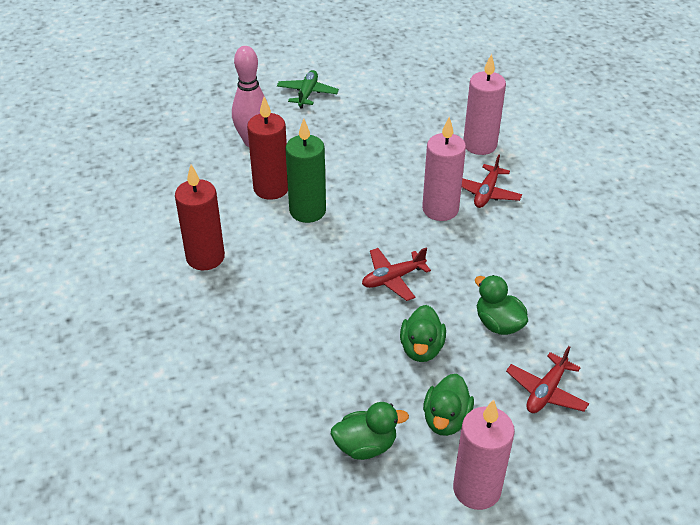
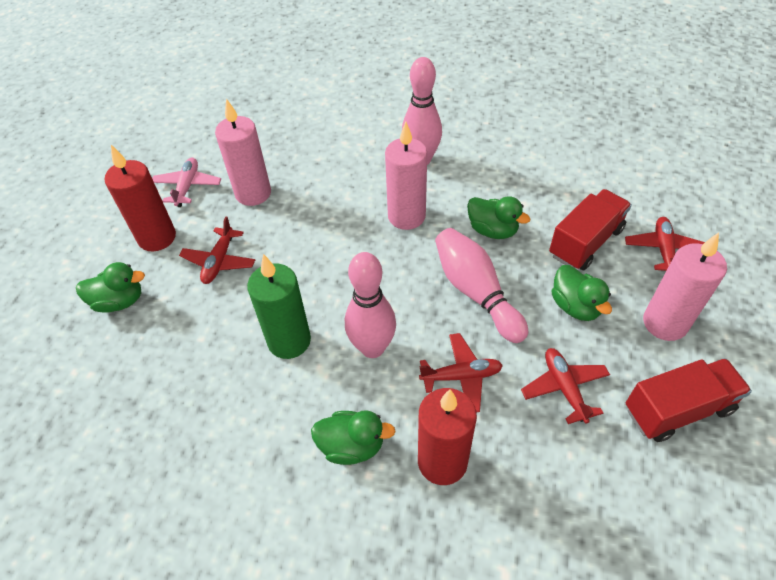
green plane: 1 -> 0
pink bowling pin: 1 -> 3
pink plane: 0 -> 1
red plane: 3 -> 4
red truck: 0 -> 2

